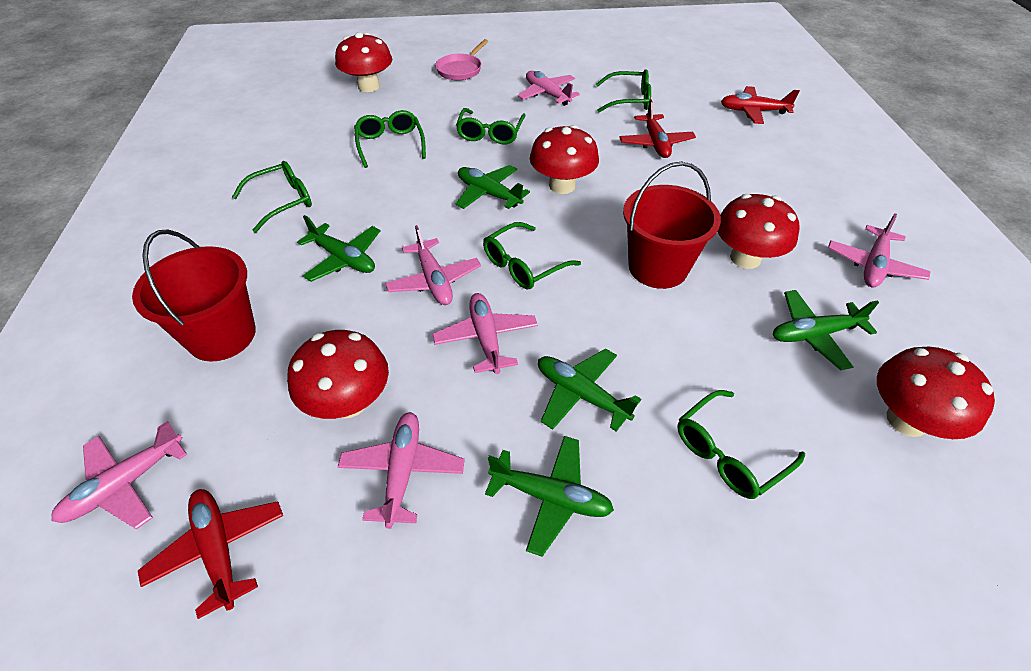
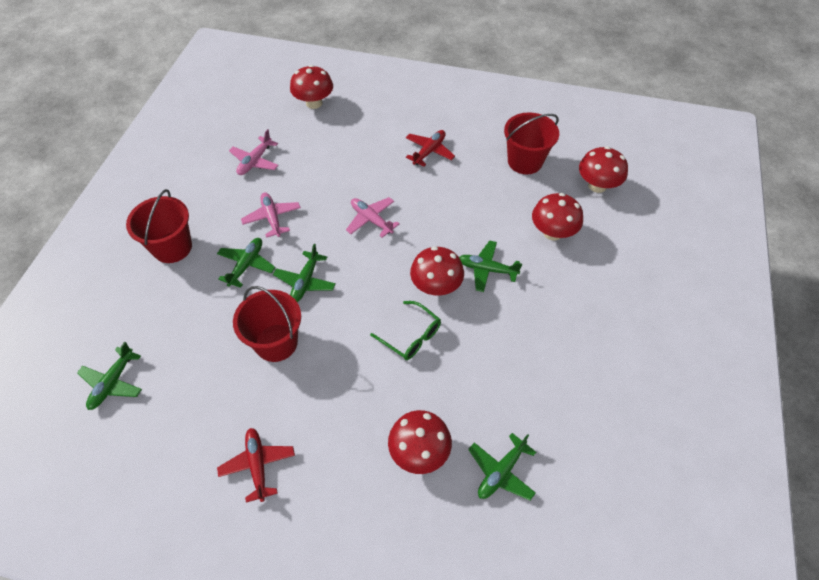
green glasses: 6 -> 1
pink pan: 1 -> 0
pink plane: 6 -> 3
red bucket: 2 -> 3
red plane: 3 -> 2

